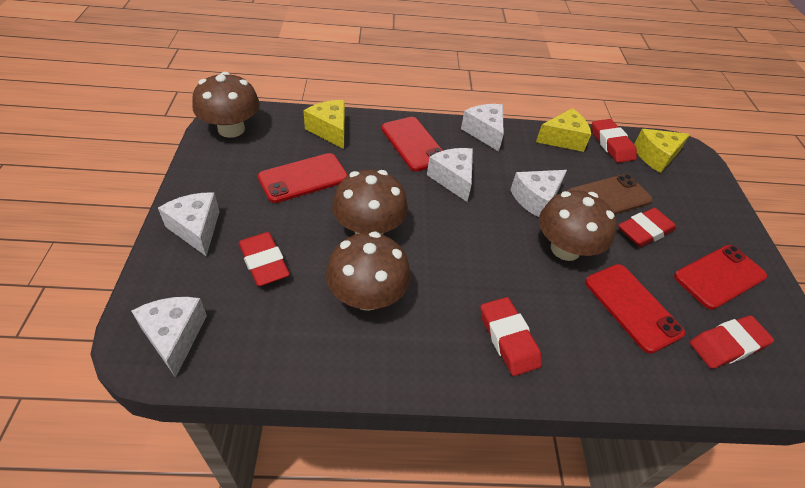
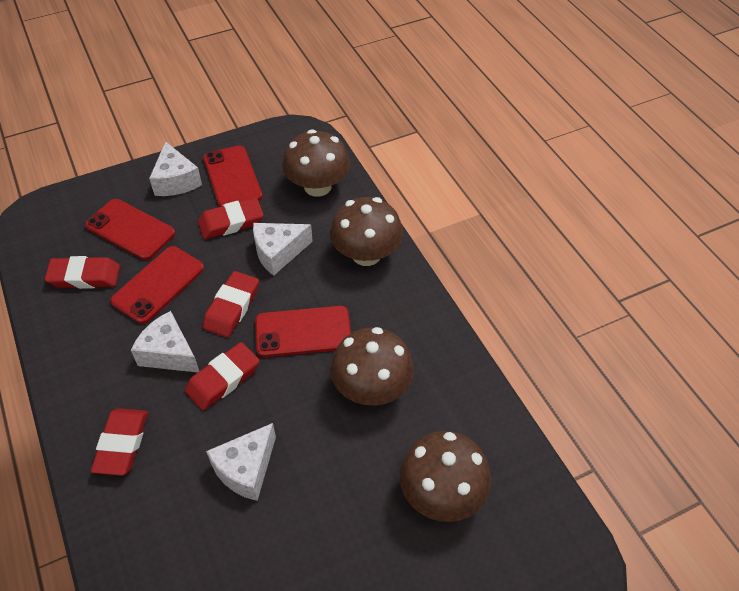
brown phone: 1 -> 0
white cheese: 5 -> 4
yellow cheese: 3 -> 0

